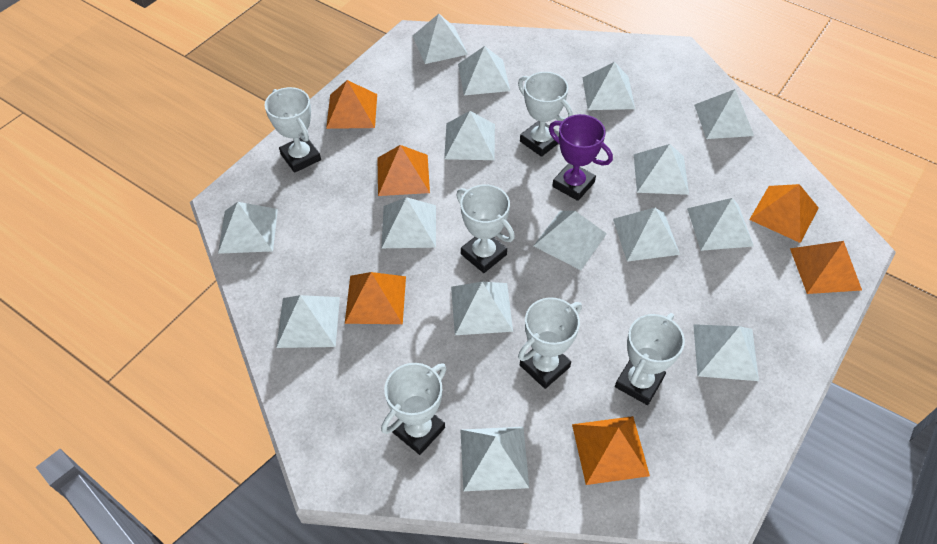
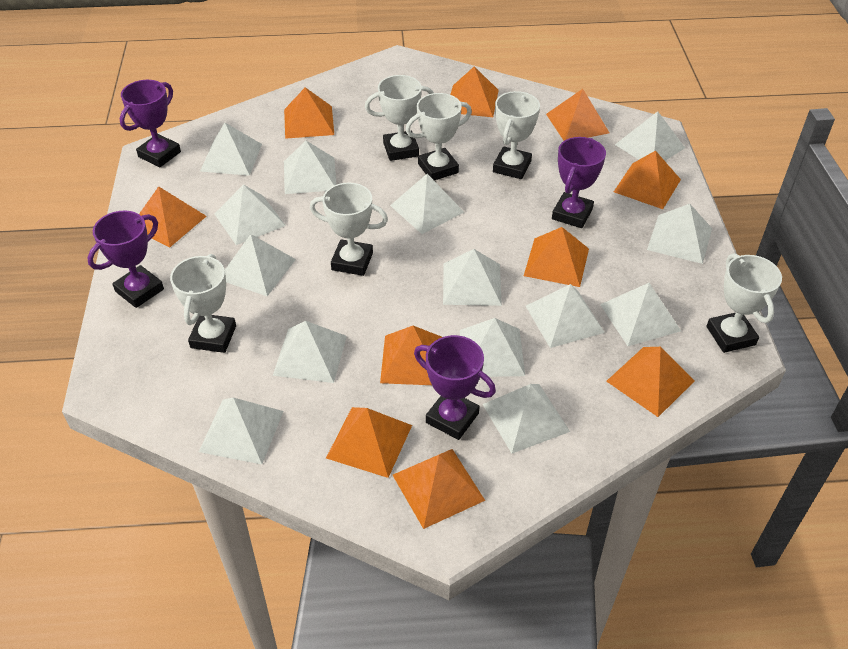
orange pyramid: 6 -> 10
purple trophy: 1 -> 4
white pyramid: 15 -> 14

